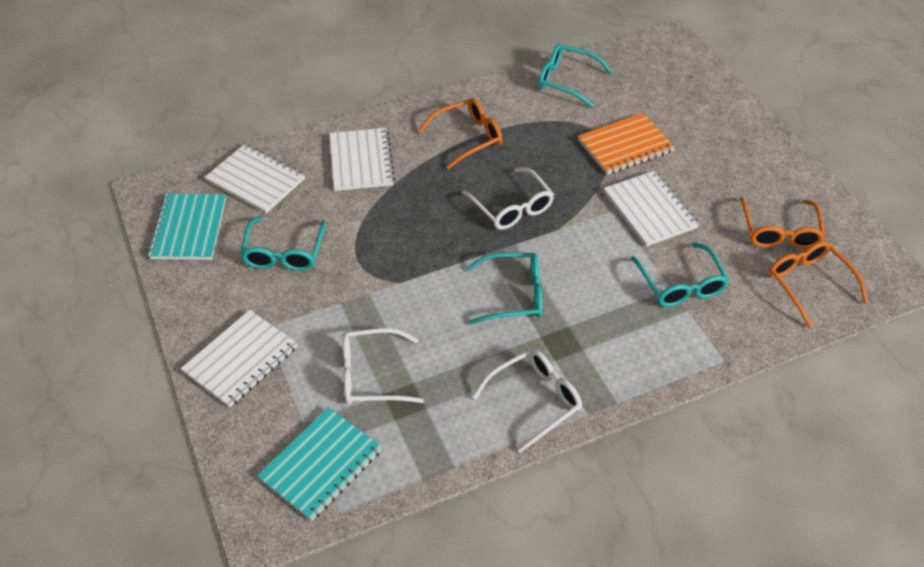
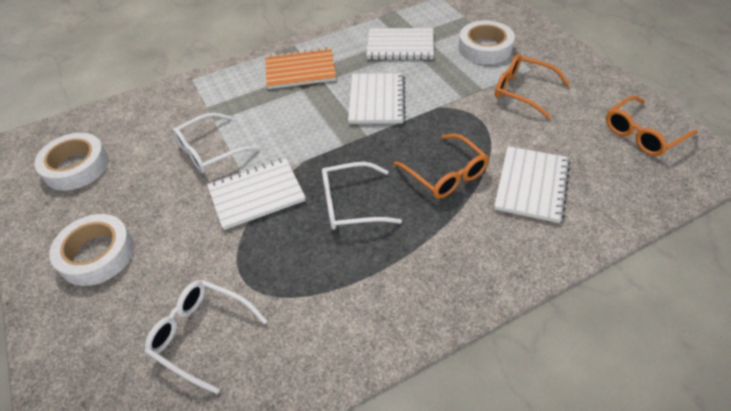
turquoise glasses: 4 -> 0
turquoise notebook: 2 -> 0
white tape: 0 -> 3

